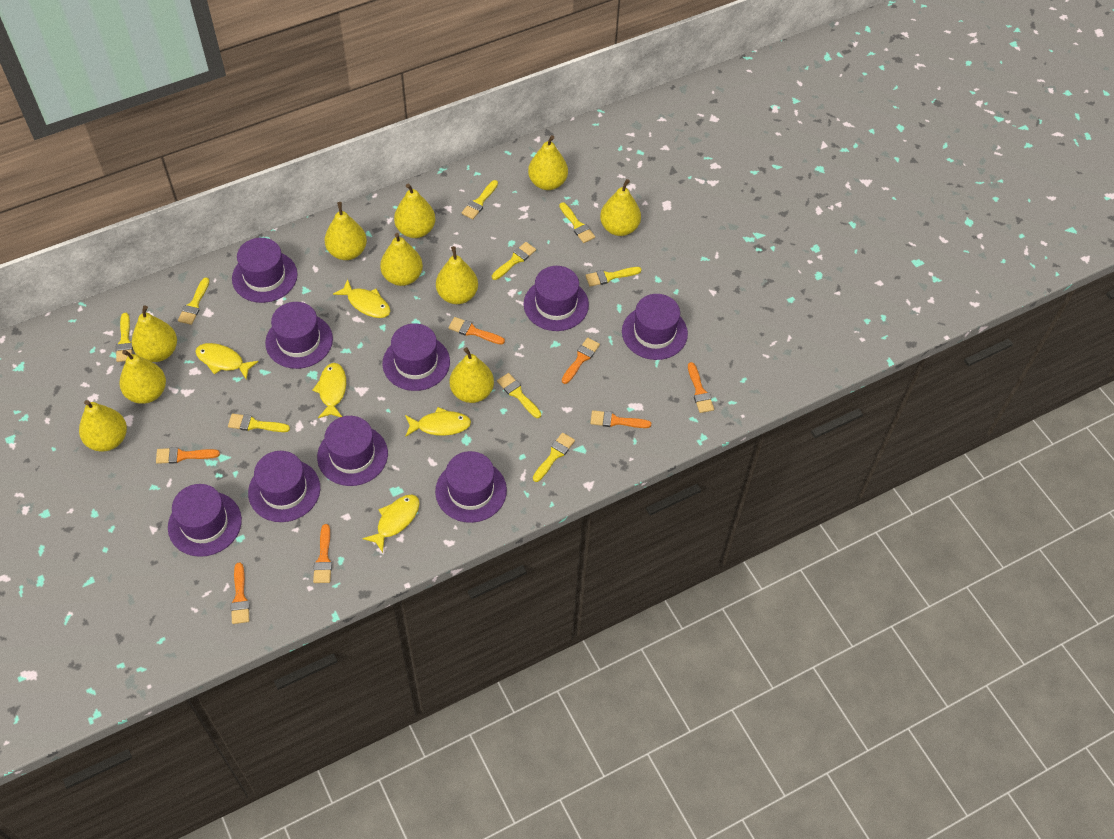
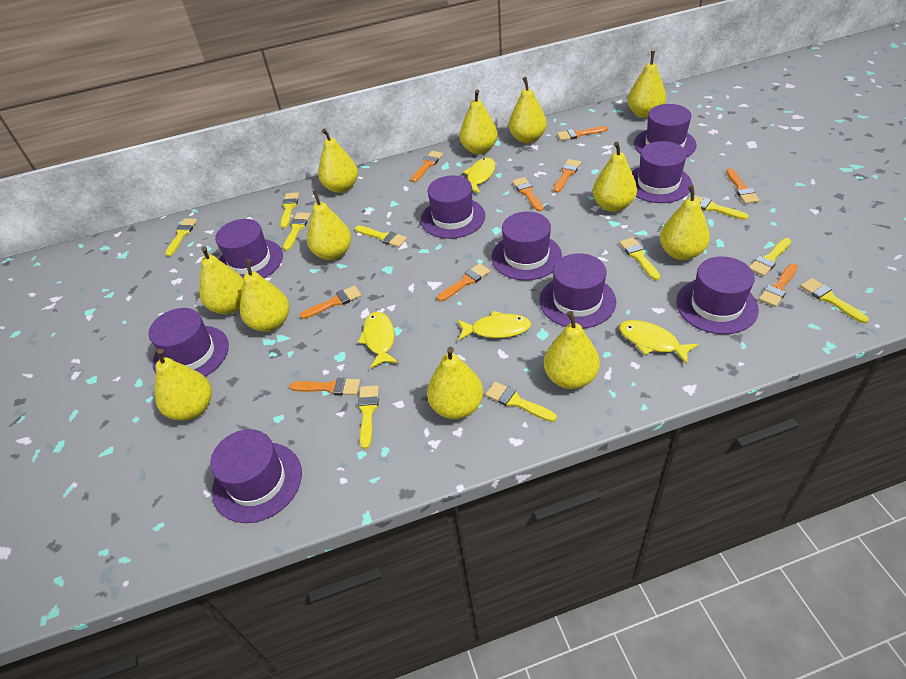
orange brush: 7 -> 9
yellow brush: 9 -> 10
yellow fish: 5 -> 4
yellow pear: 10 -> 12

